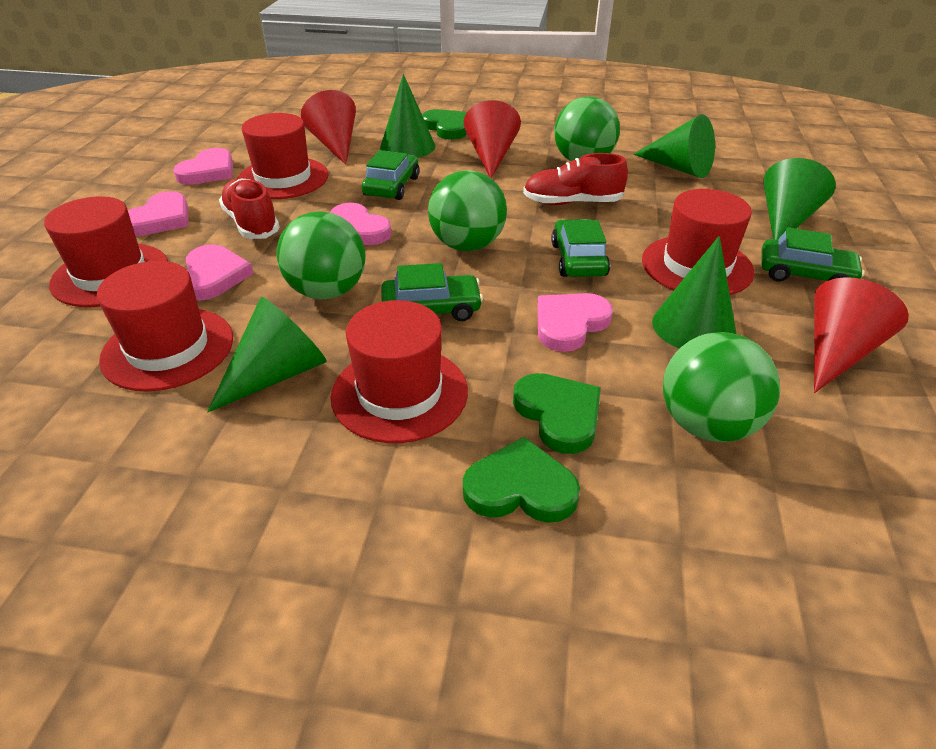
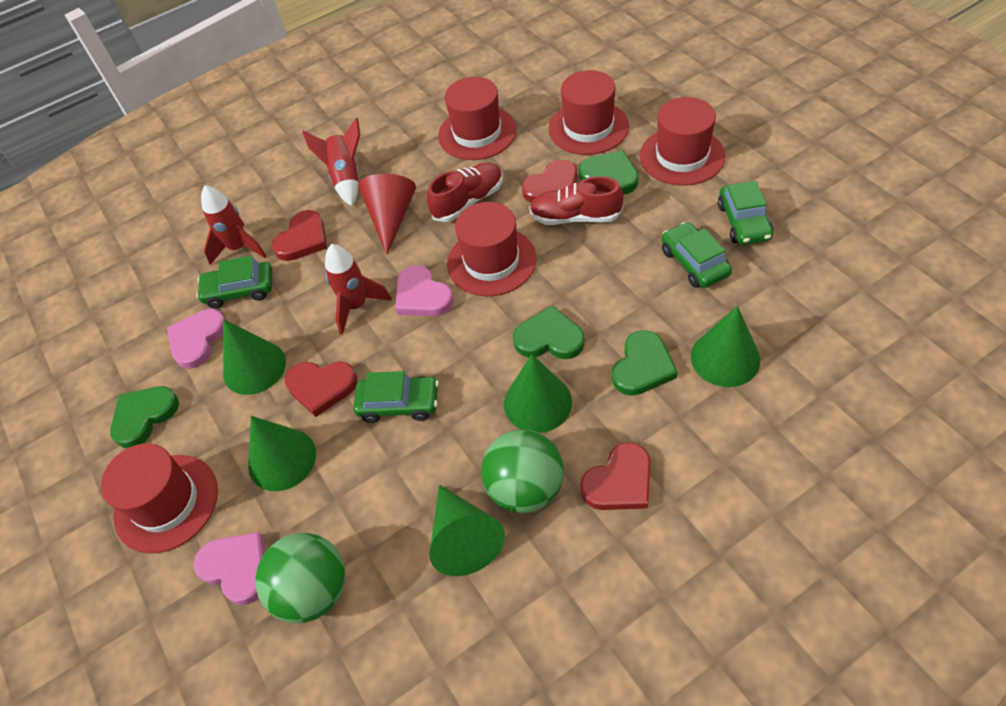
green ball: 4 -> 2
green heart: 3 -> 4
pink heart: 5 -> 3
red cone: 3 -> 1
red heart: 0 -> 4
red rocket: 0 -> 3

